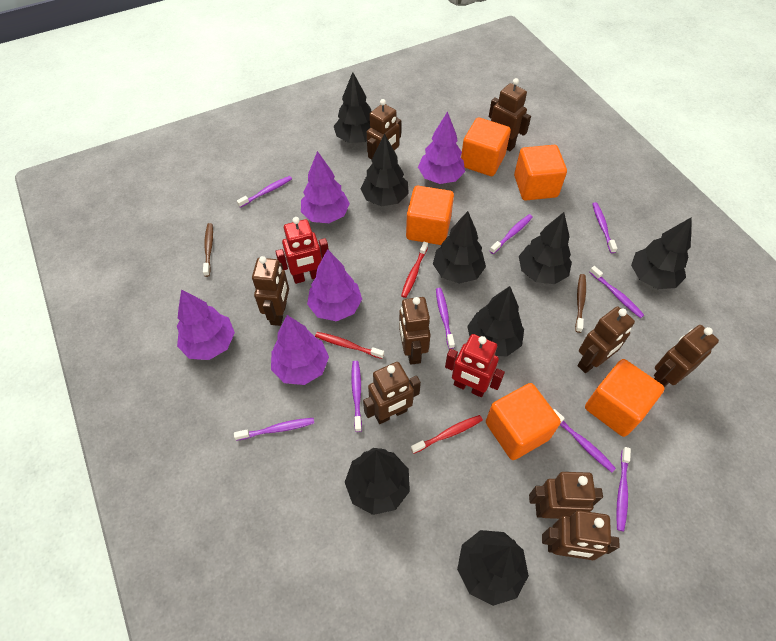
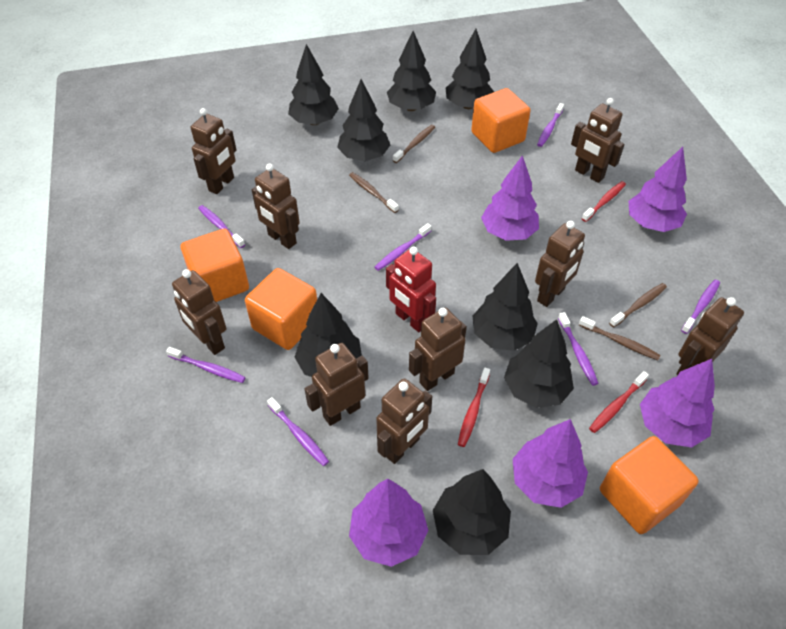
brown toothbrush: 2 -> 4
orange cube: 5 -> 4
purple toothbrush: 9 -> 7
red robot: 2 -> 1

